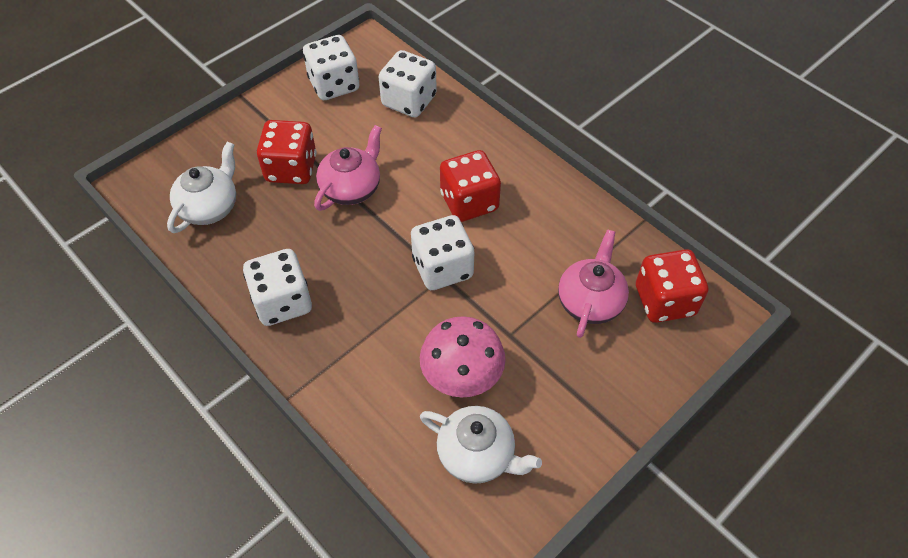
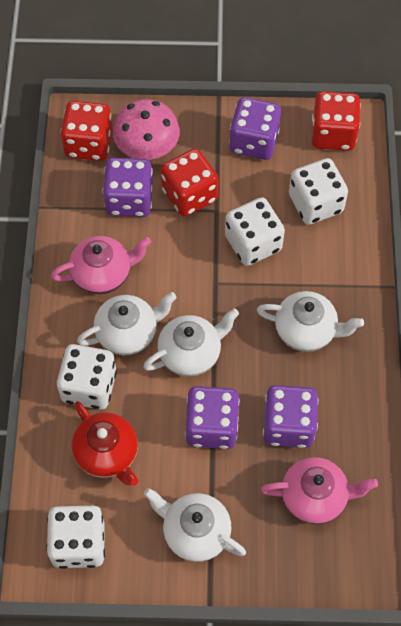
purple dice: 0 -> 4
red teapot: 0 -> 1
white teapot: 2 -> 4

